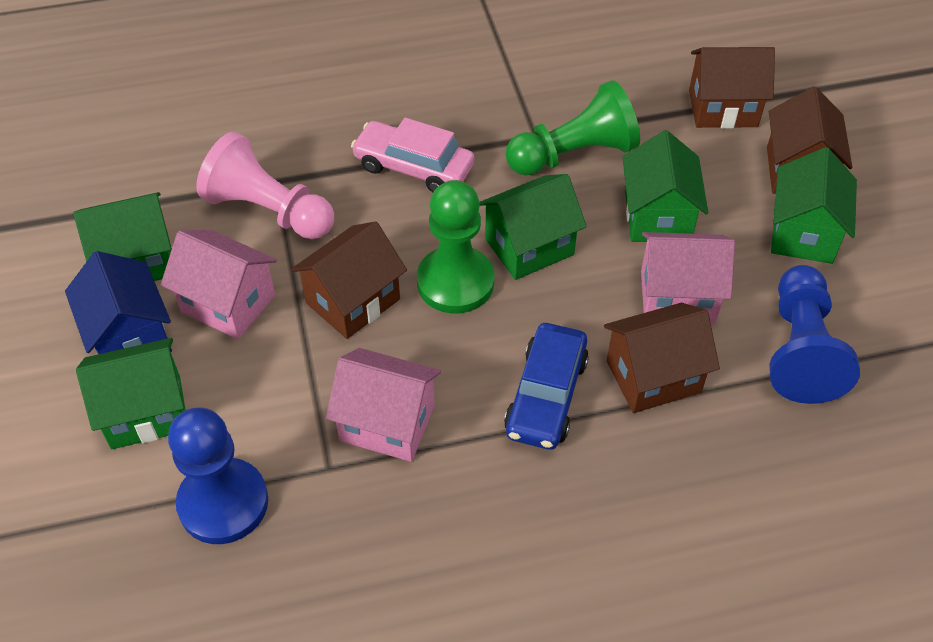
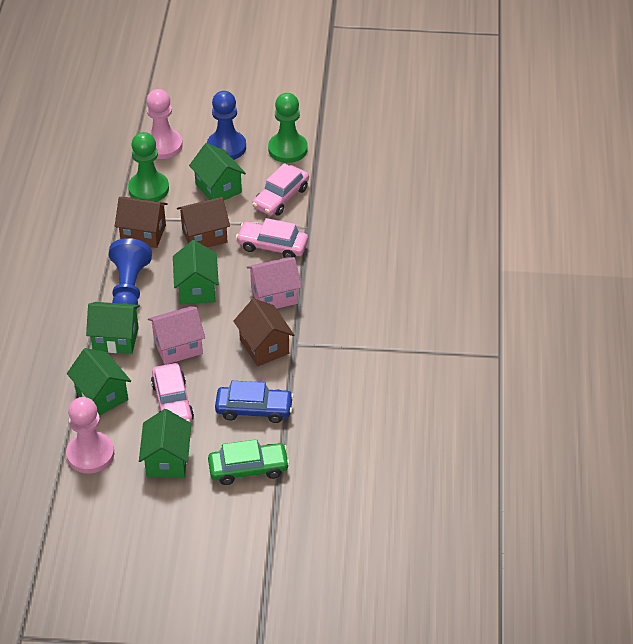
blue house: 1 -> 0
brown house: 4 -> 3
green car: 0 -> 1
pink car: 1 -> 3
pink house: 3 -> 2
pink pawn: 1 -> 2

